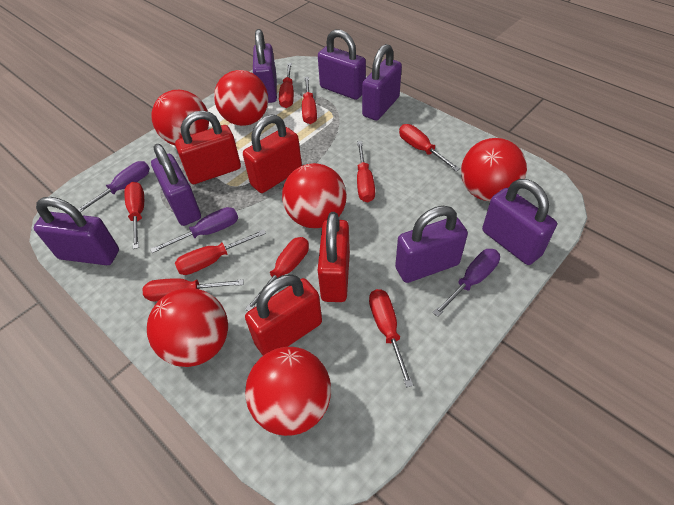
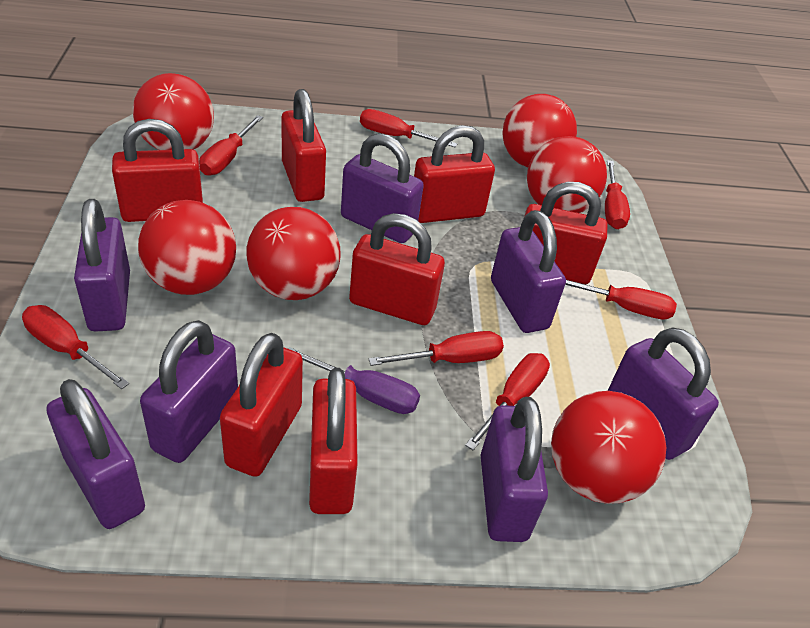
purple screwdriver: 3 -> 1
red padlock: 4 -> 7
red screwdriver: 9 -> 7

